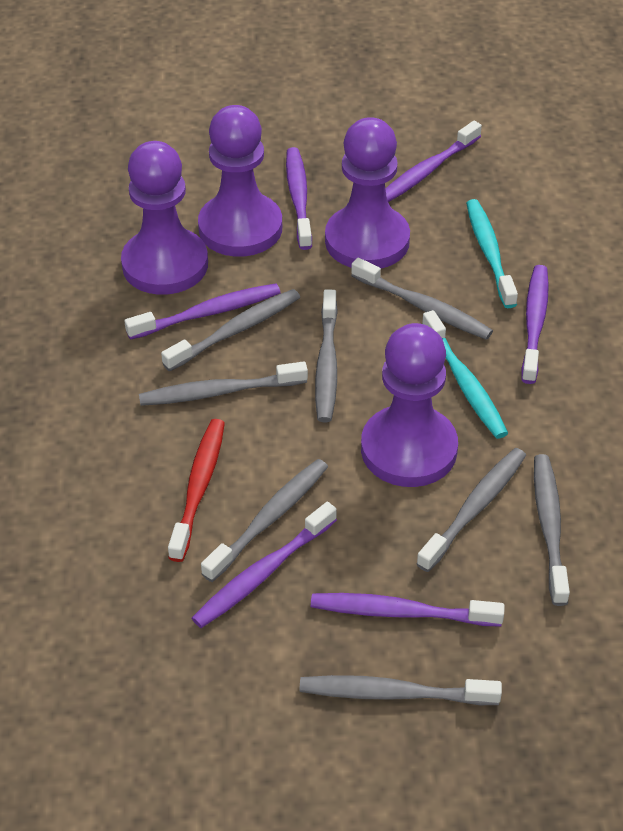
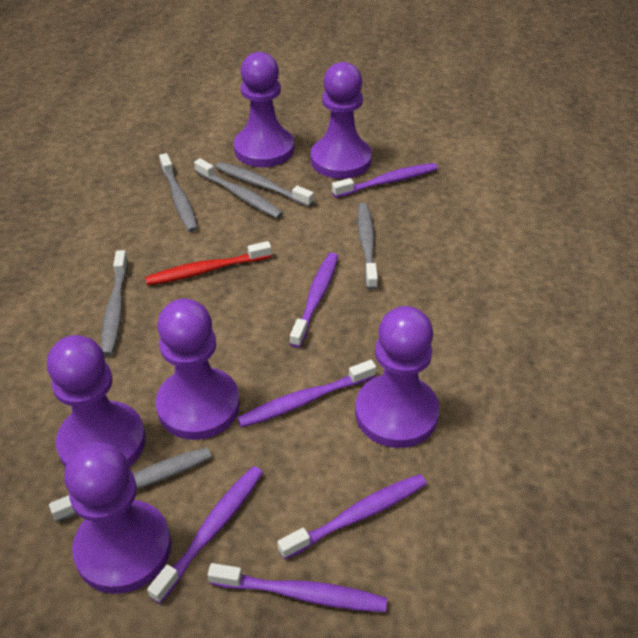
grey toothbrush: 8 -> 6
purple pawn: 4 -> 6
turquoise toothbrush: 2 -> 0

